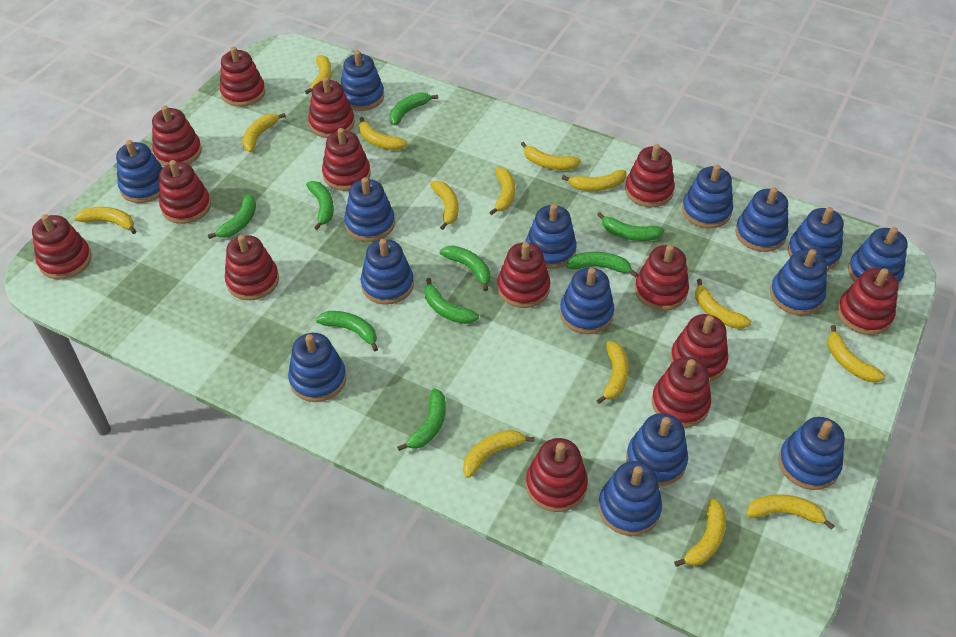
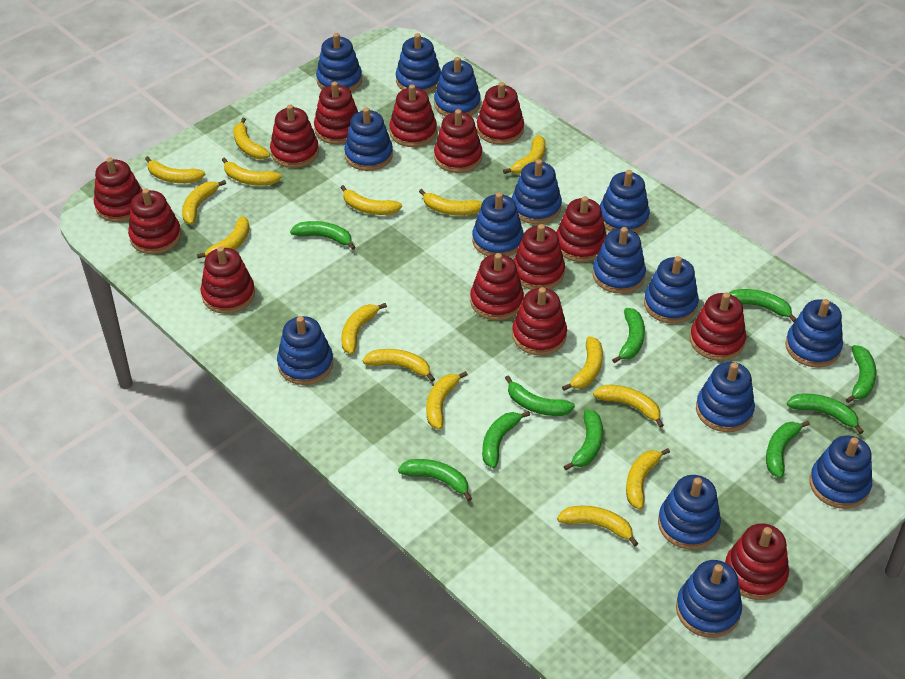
green banana: 9 -> 10
yellow banana: 14 -> 15

